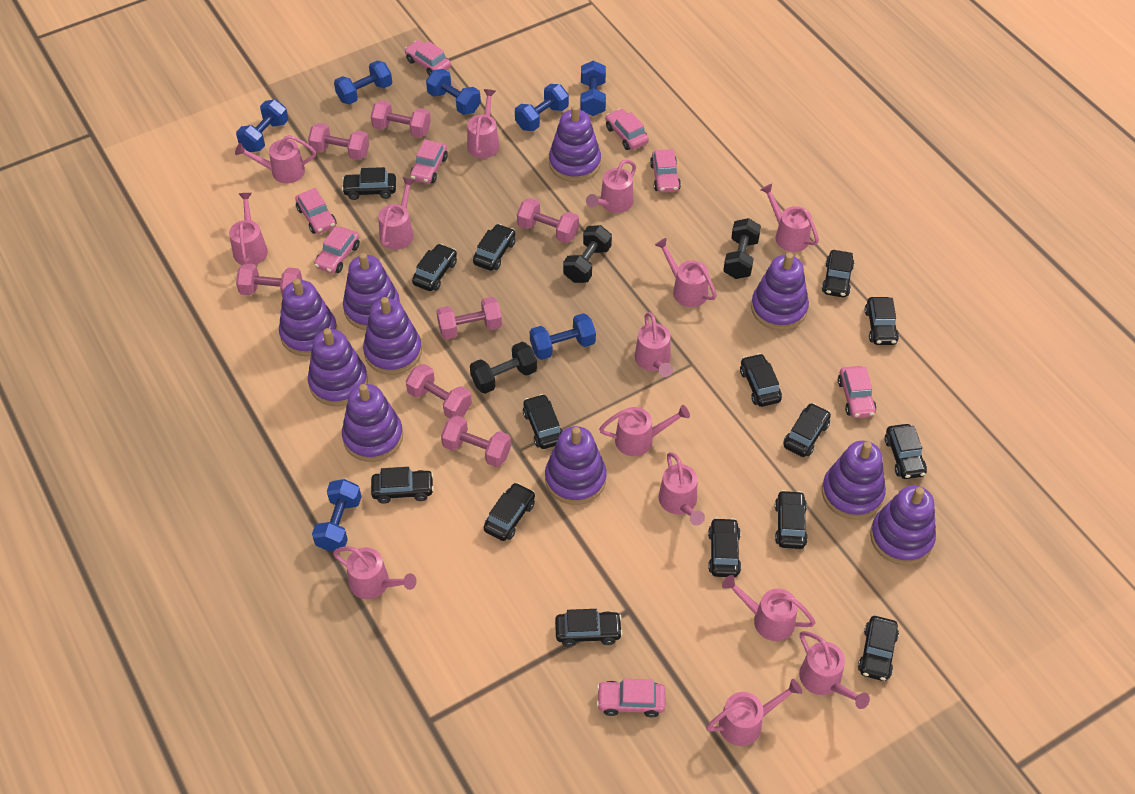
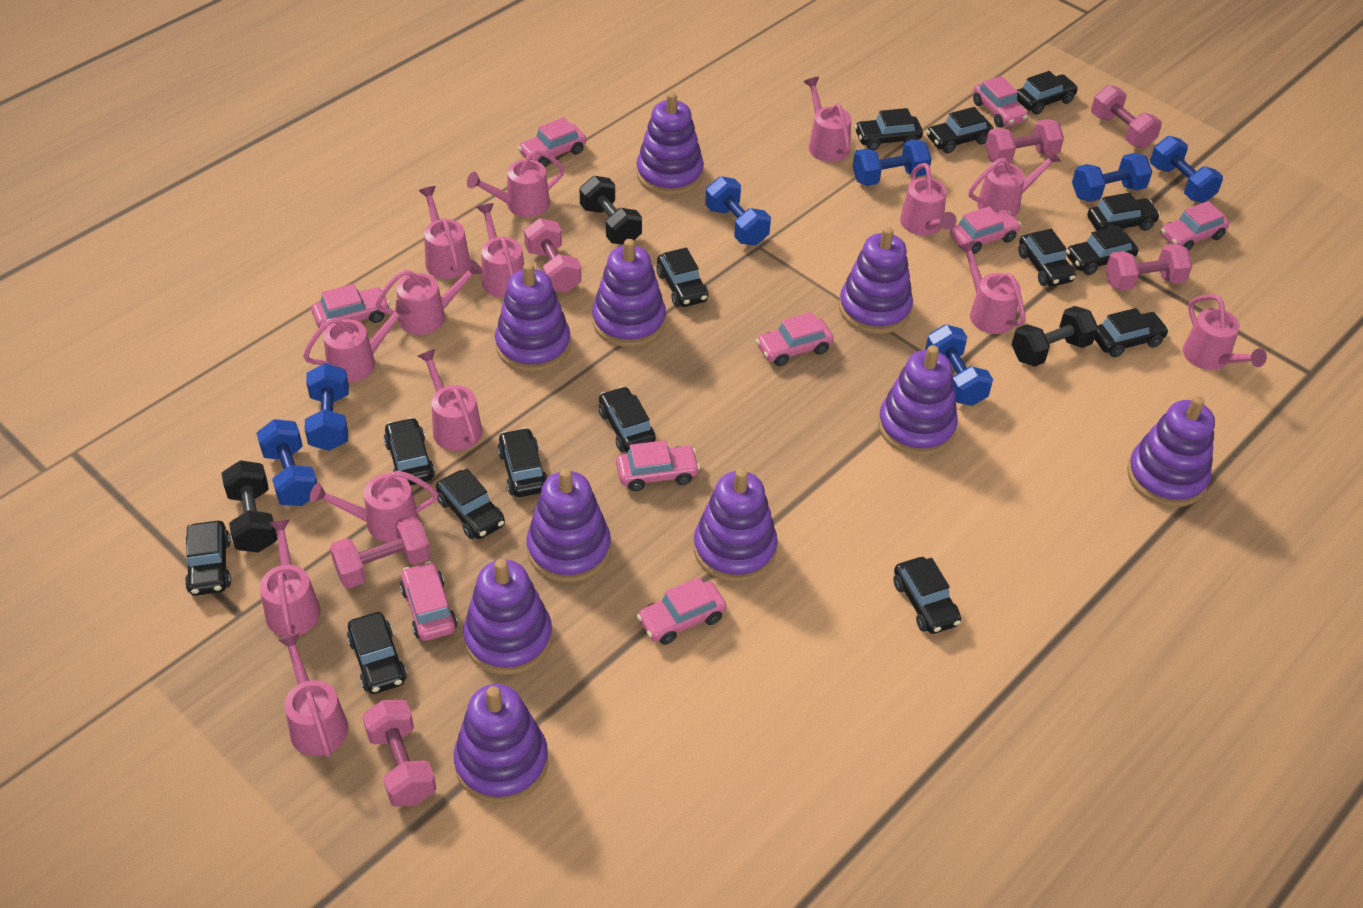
pink car: 8 -> 9
pink dumbbell: 7 -> 6

